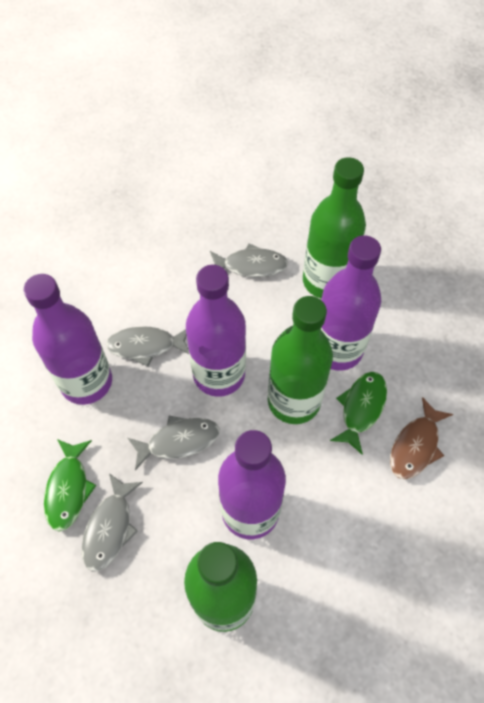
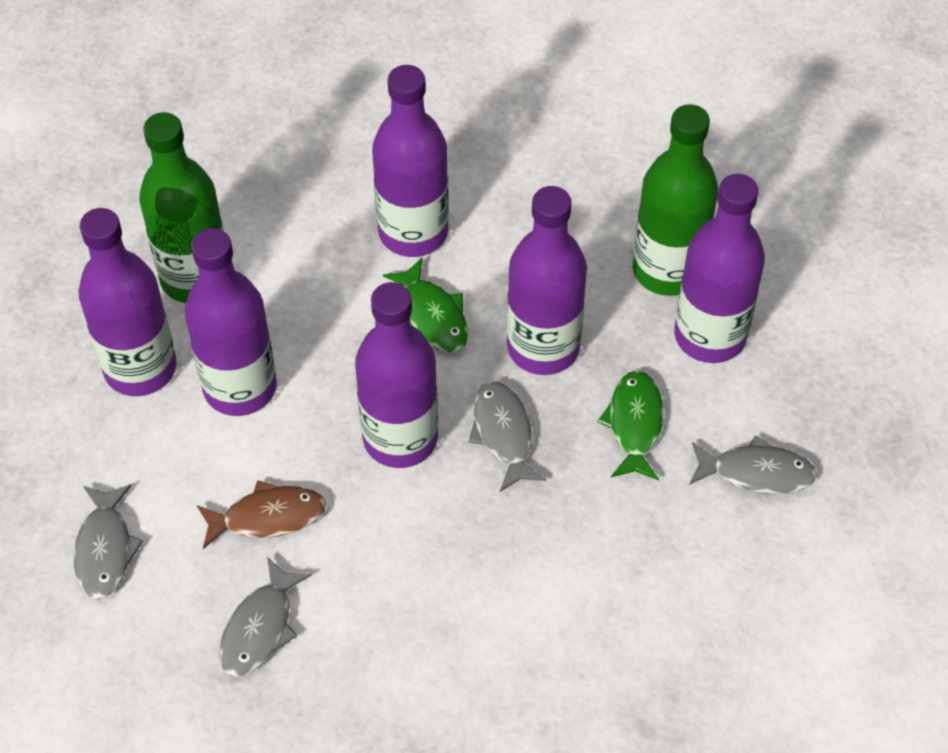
green bottle: 3 -> 2
purple bottle: 4 -> 6

